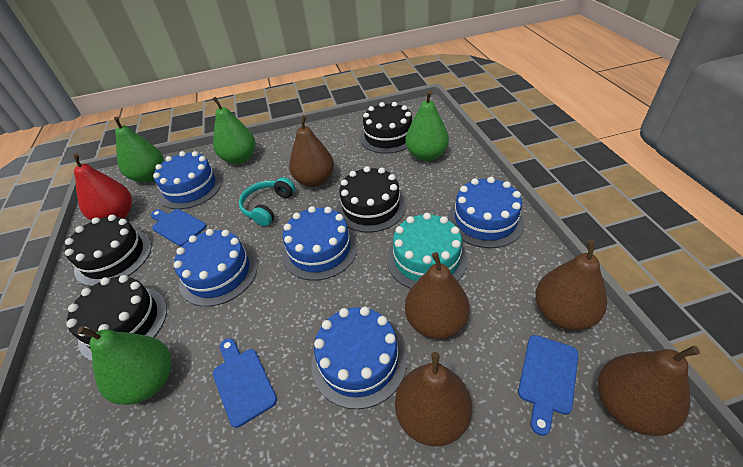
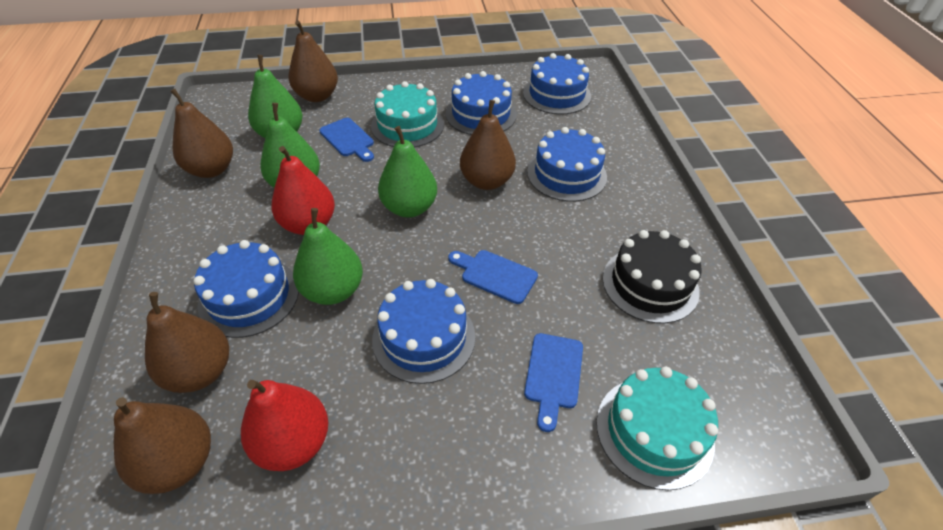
black cake: 4 -> 1
red pear: 1 -> 2
turquoise cake: 1 -> 2
turquoise headphones: 1 -> 0

